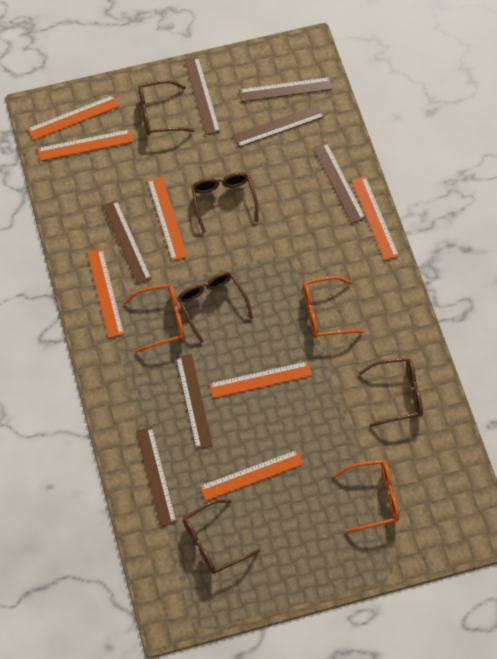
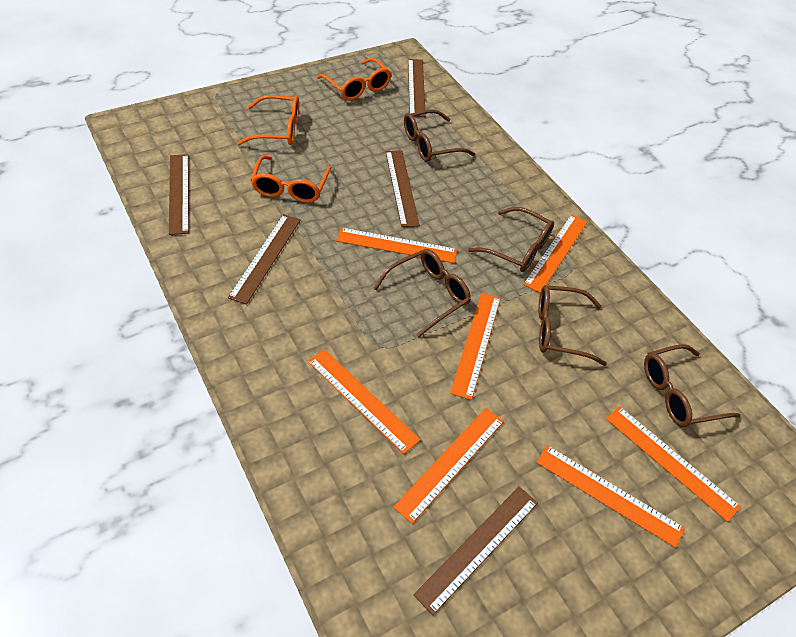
brown ruler: 7 -> 5

